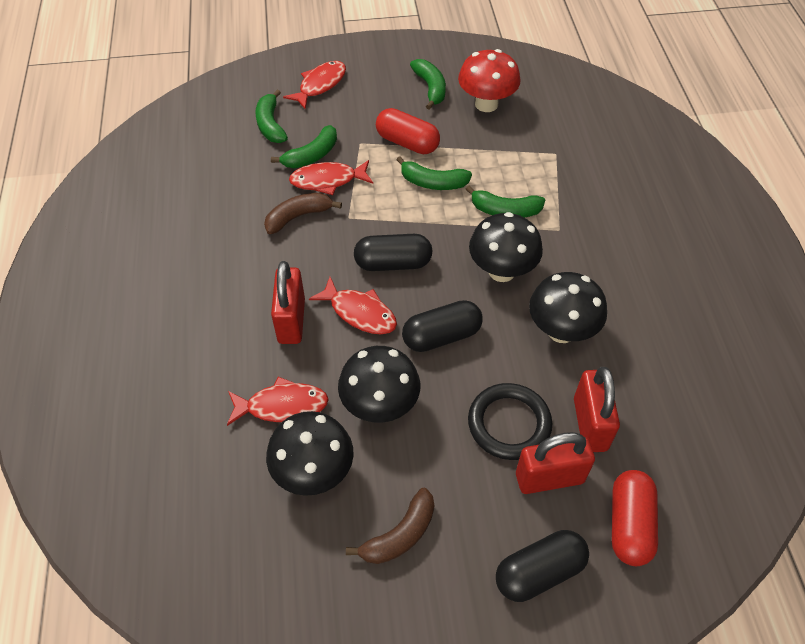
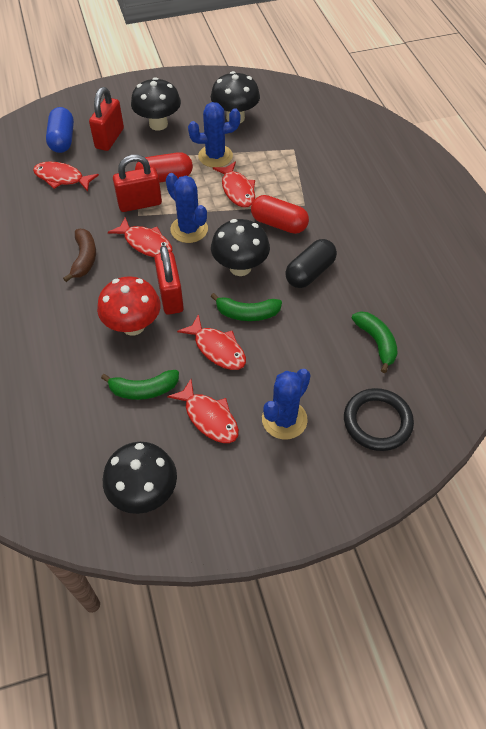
black capsule: 3 -> 1
blue cactus: 0 -> 3
blue capsule: 0 -> 1
brown banana: 2 -> 1
green banana: 5 -> 3
red fish: 4 -> 5

